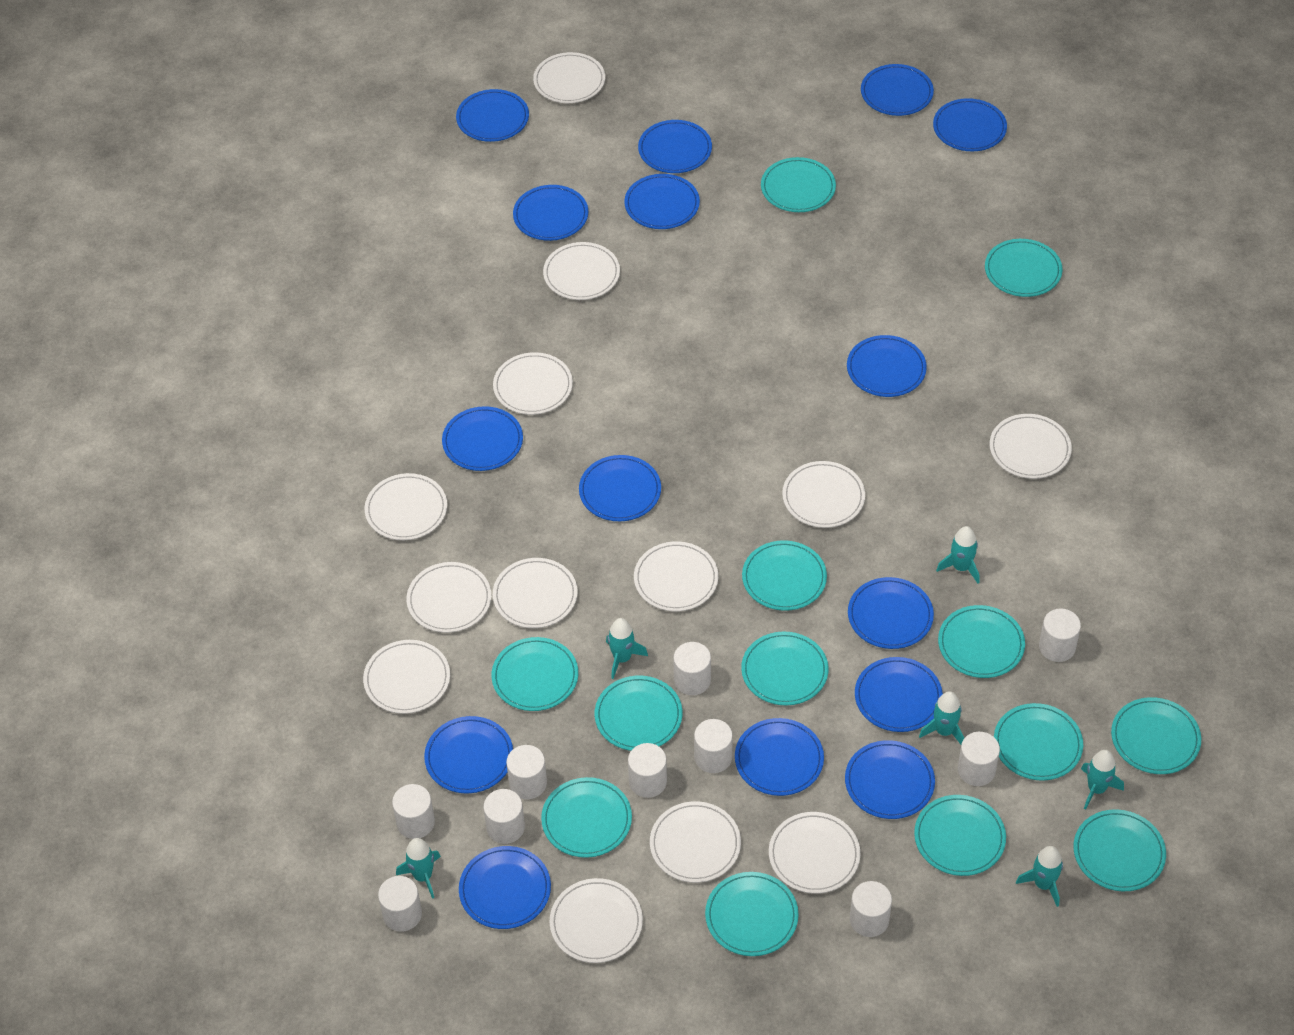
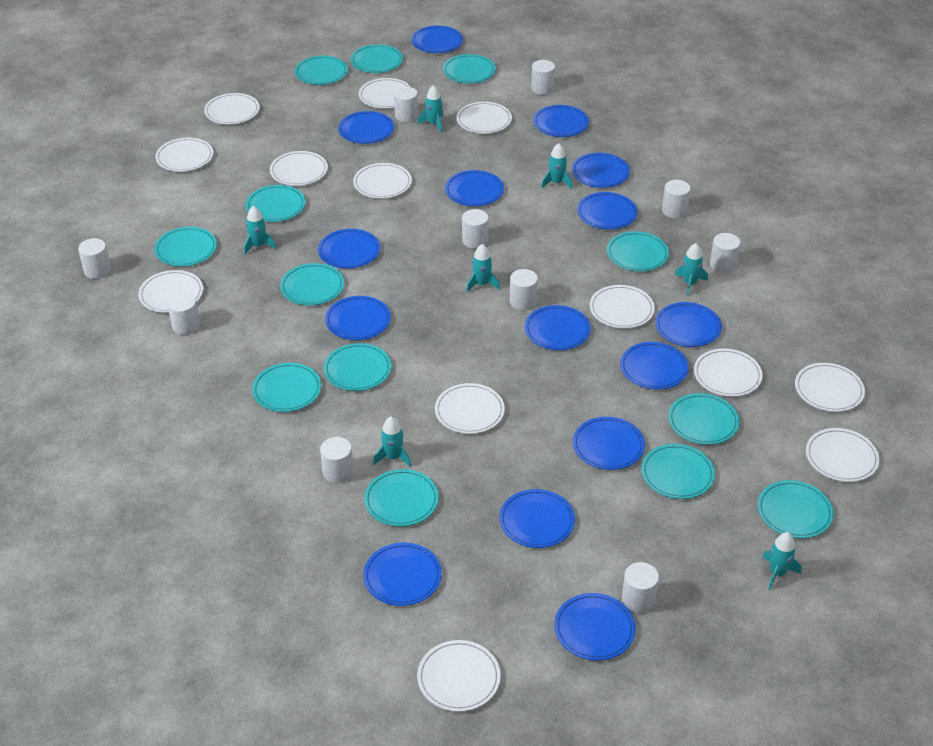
turquoise rocket: 6 -> 7

